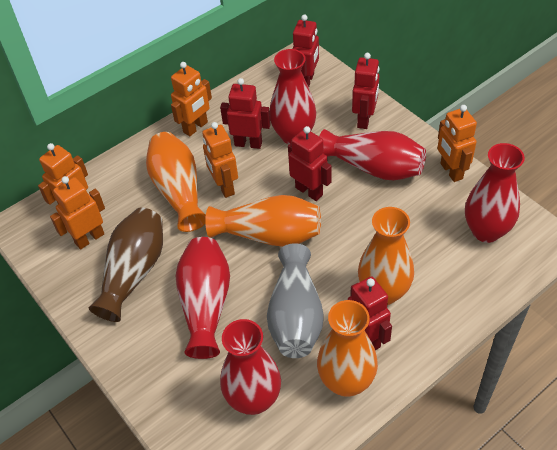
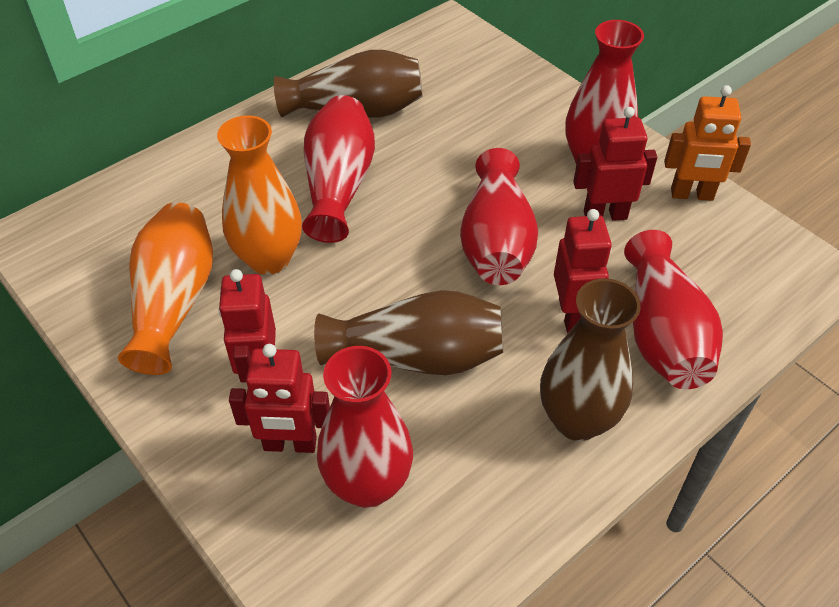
brown vase: 1 -> 3
grey vase: 1 -> 0
orange robot: 5 -> 1
orange vase: 4 -> 2
red robot: 5 -> 4

